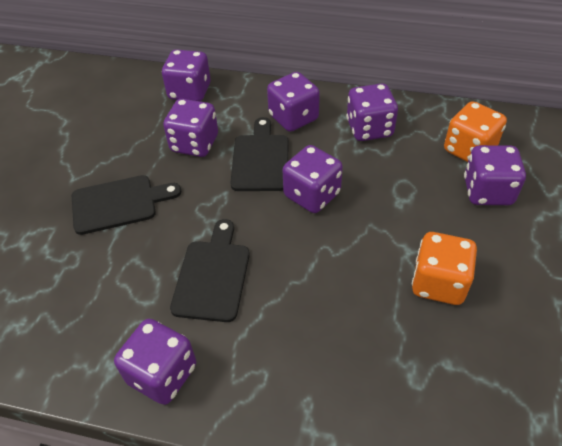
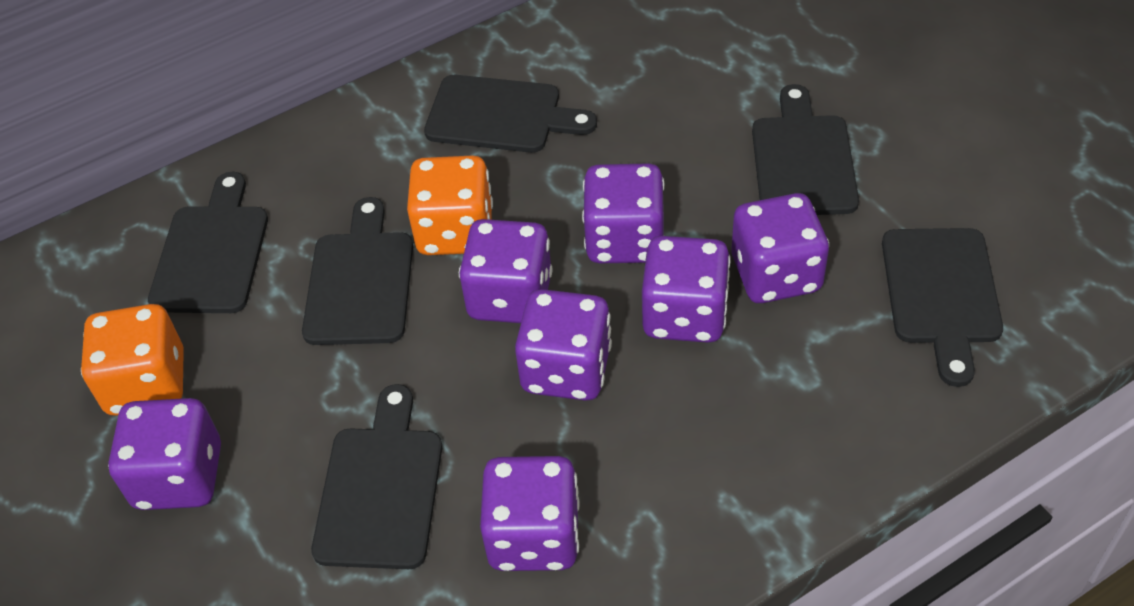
black cutting board: 3 -> 6

